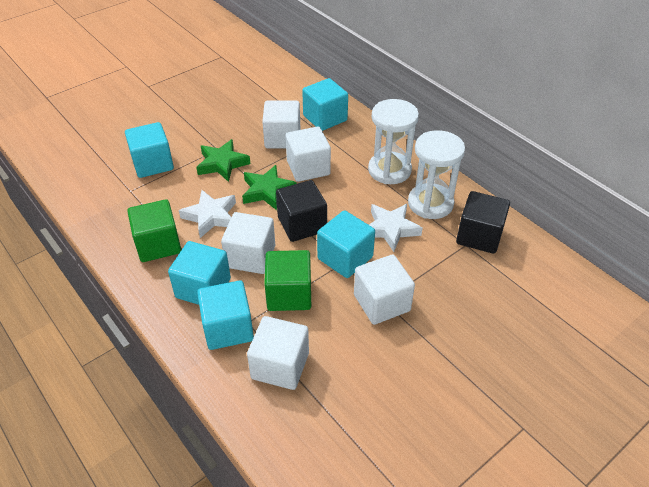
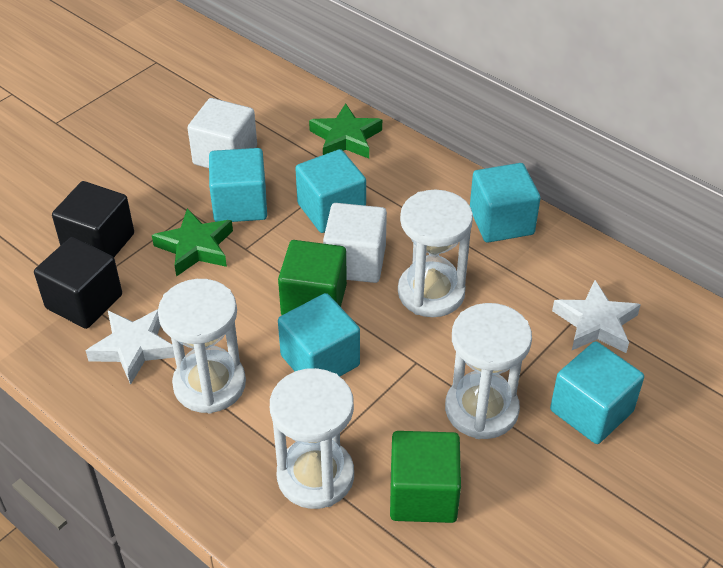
white cube: 5 -> 2
white hourglass: 2 -> 4

